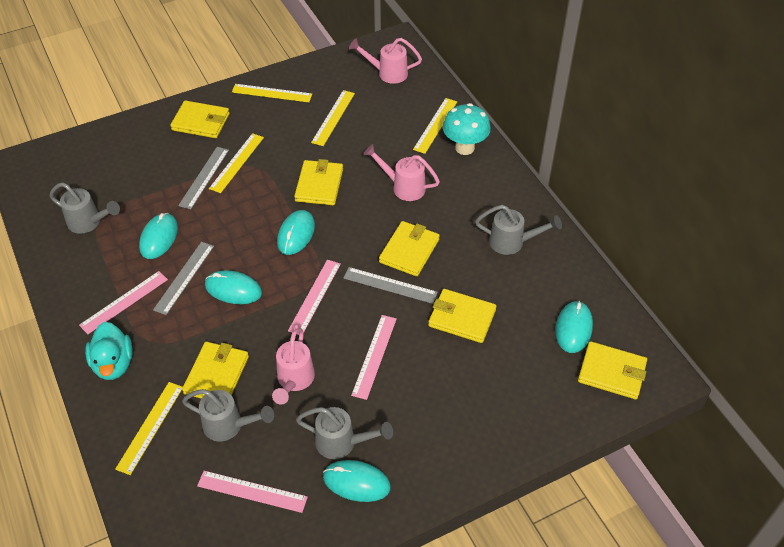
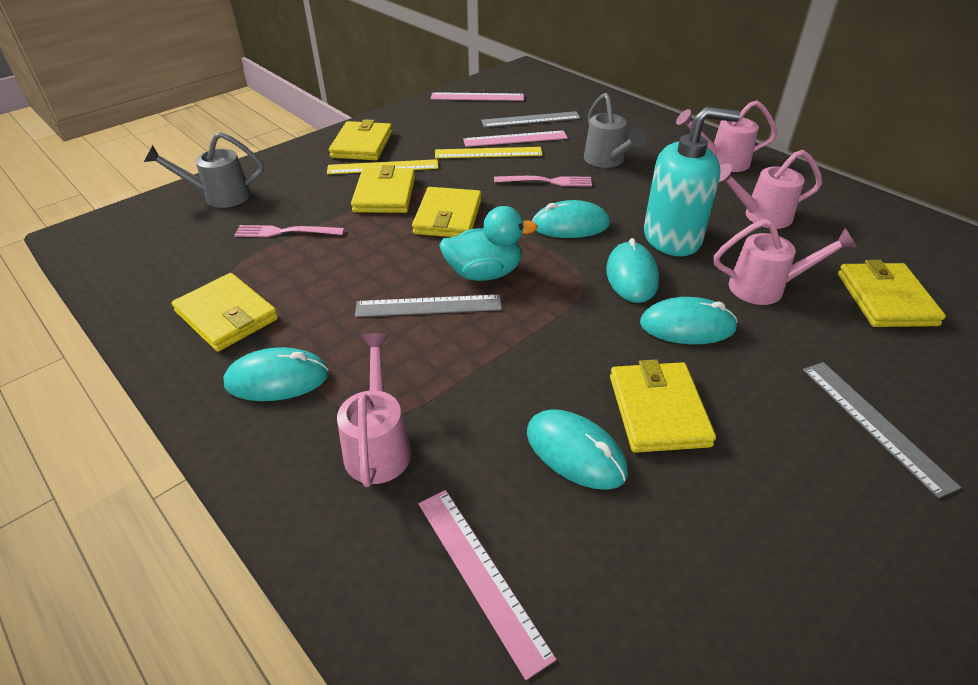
grey watering can: 4 -> 2
pink fork: 0 -> 2
pink ruler: 4 -> 3
pink watering can: 3 -> 4
turquoise mushroom: 1 -> 0
turquoise soap dispenser: 0 -> 1
yellow ruler: 5 -> 2

